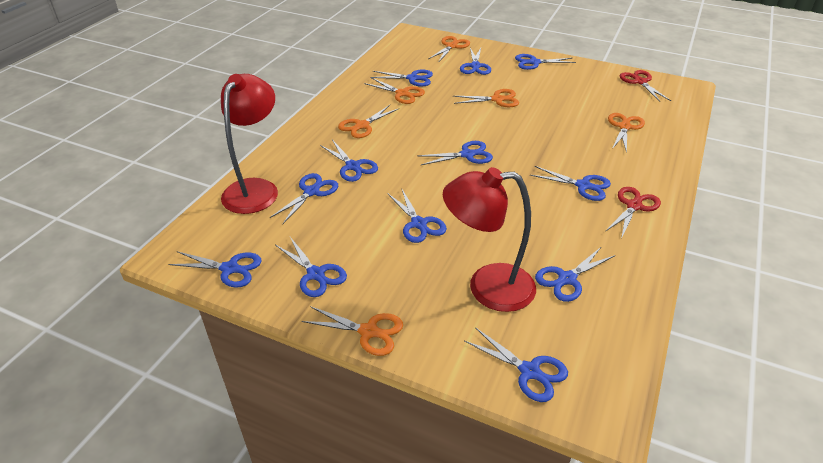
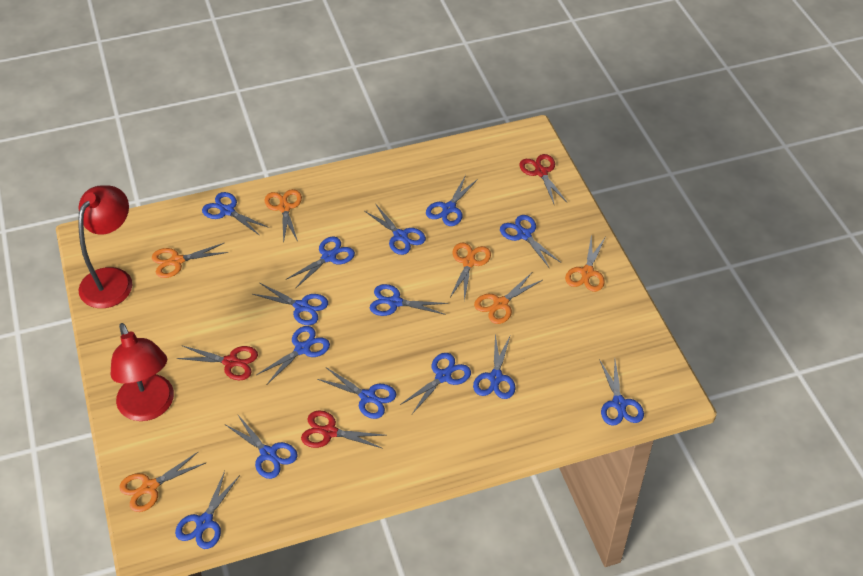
blue scissors: 12 -> 14
red scissors: 2 -> 3

